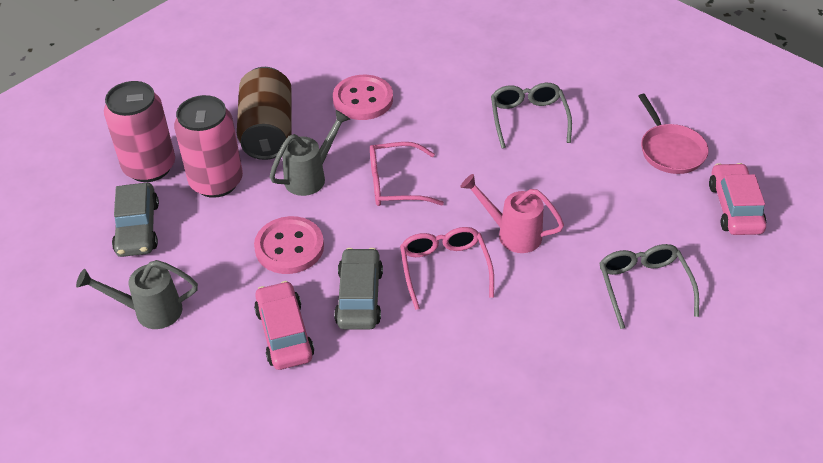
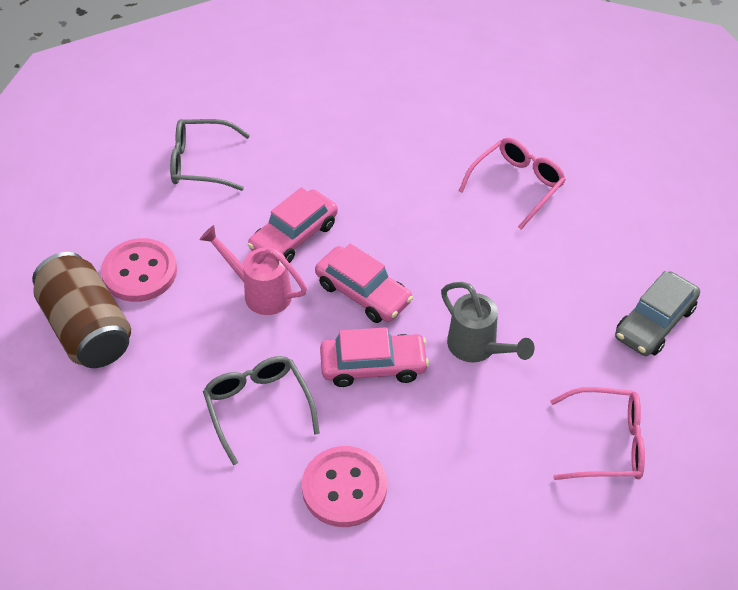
grey car: 2 -> 1
grey watering can: 2 -> 1
pink can: 2 -> 0
pink car: 2 -> 3
pink pan: 1 -> 0

